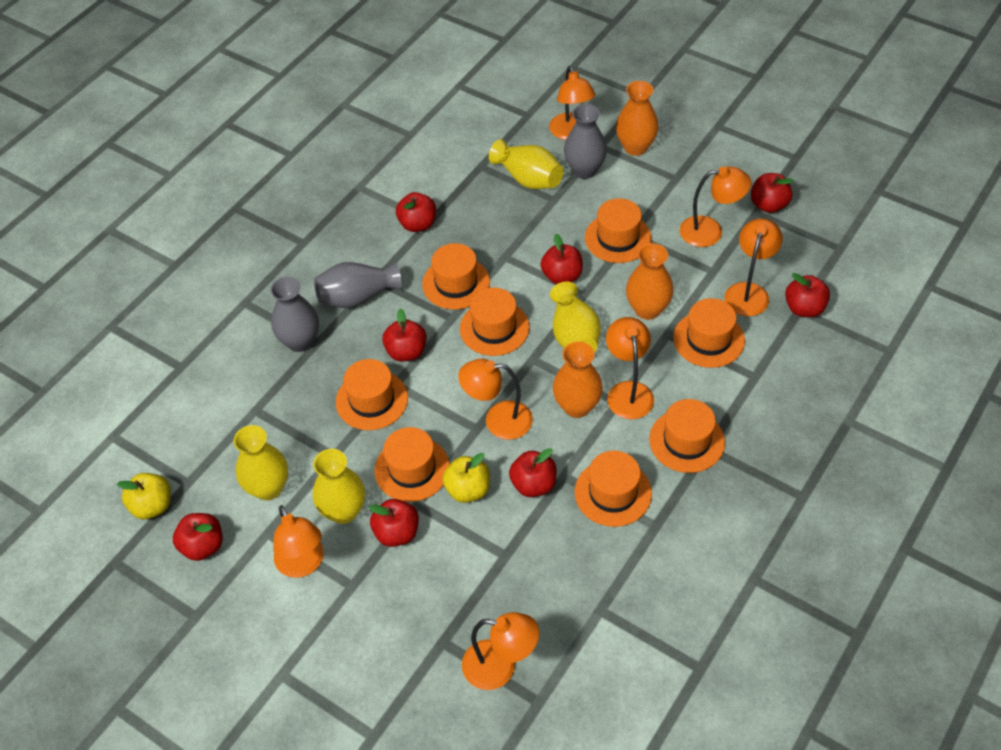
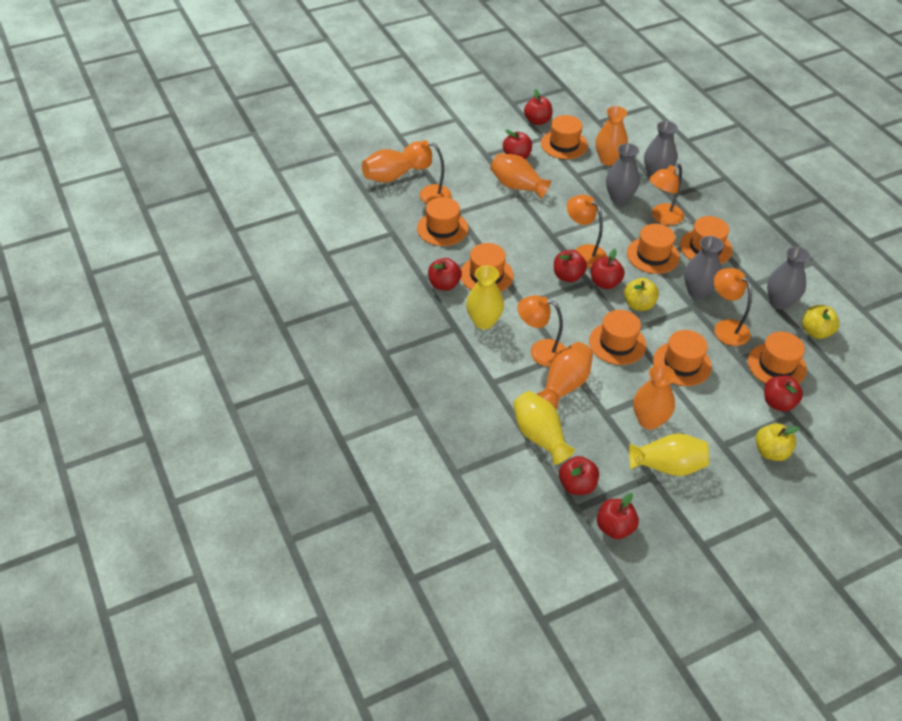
grey vase: 3 -> 4
orange lamp: 7 -> 5
orange vase: 3 -> 5
yellow apple: 2 -> 3
yellow vase: 4 -> 3

